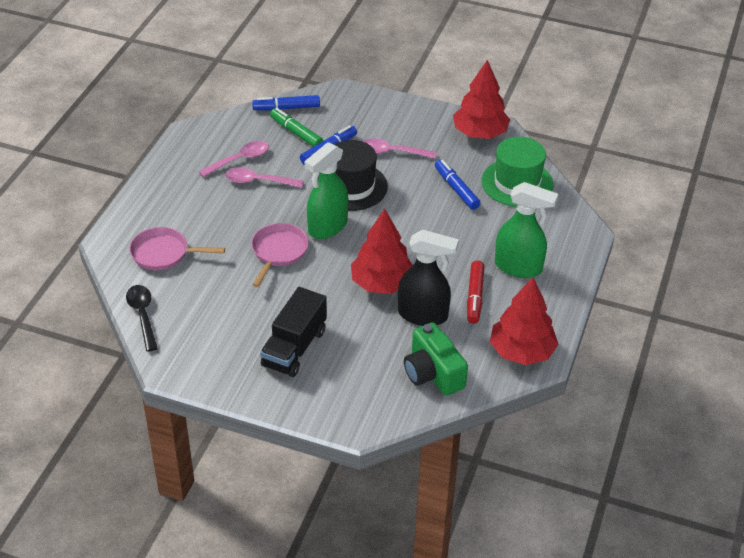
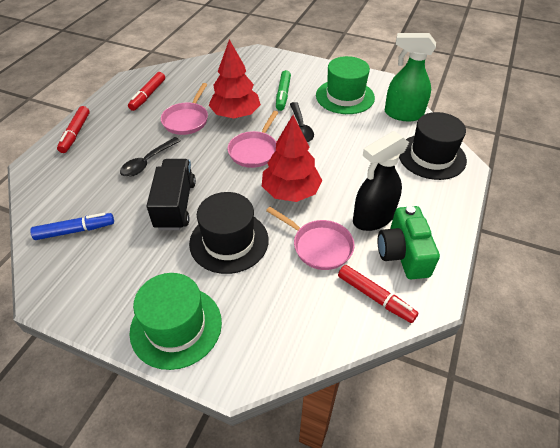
black hat: 1 -> 2
black spoon: 1 -> 2
blue marker: 3 -> 1
green hat: 1 -> 2
green spray bottle: 2 -> 1
pink pan: 2 -> 3
pink spoon: 3 -> 0
red marker: 1 -> 3
red tree: 3 -> 2

